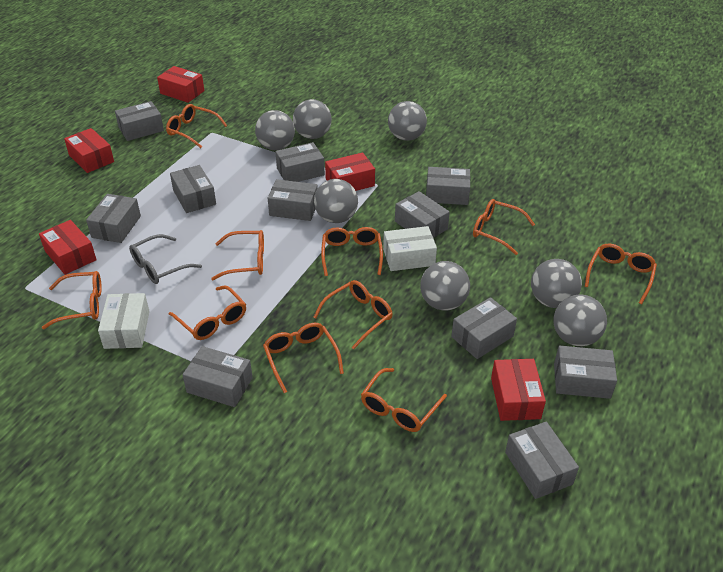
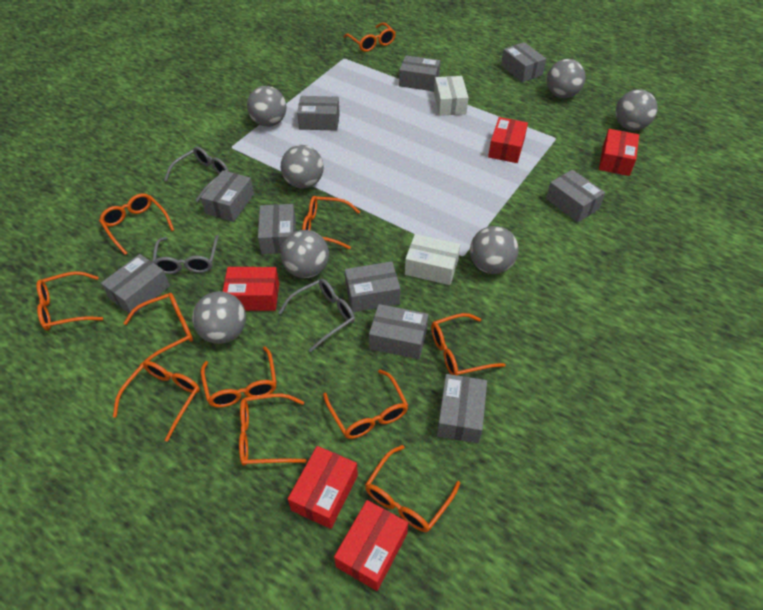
grey box: 11 -> 10
grey glasses: 1 -> 3
orange glasses: 10 -> 11

